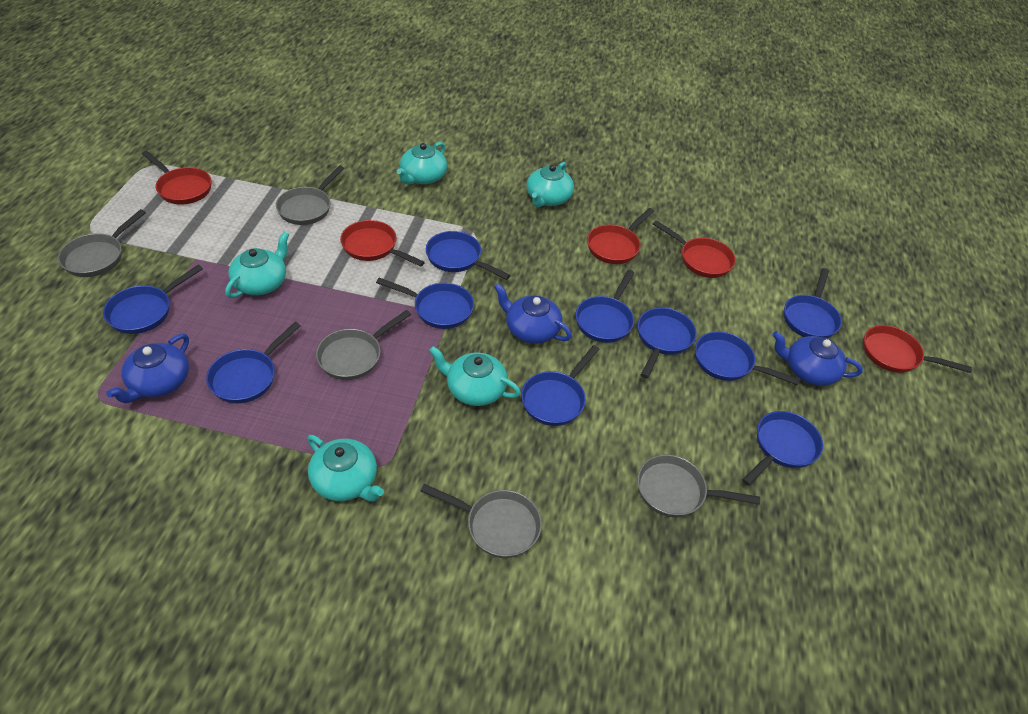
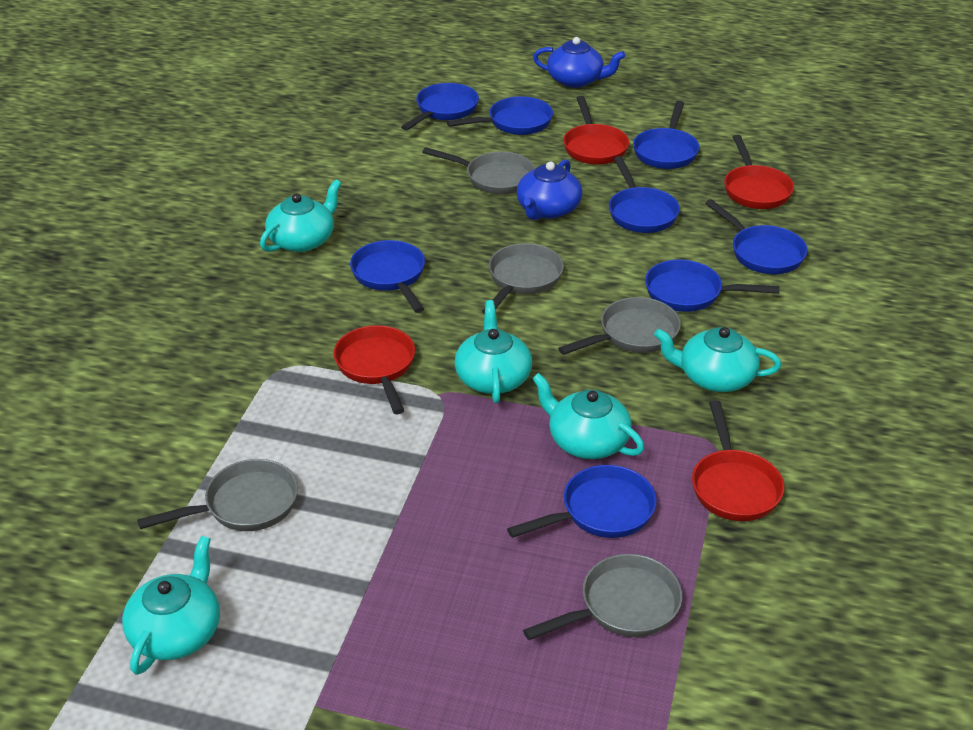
blue pan: 10 -> 8
blue teapot: 3 -> 2
red pan: 5 -> 4

